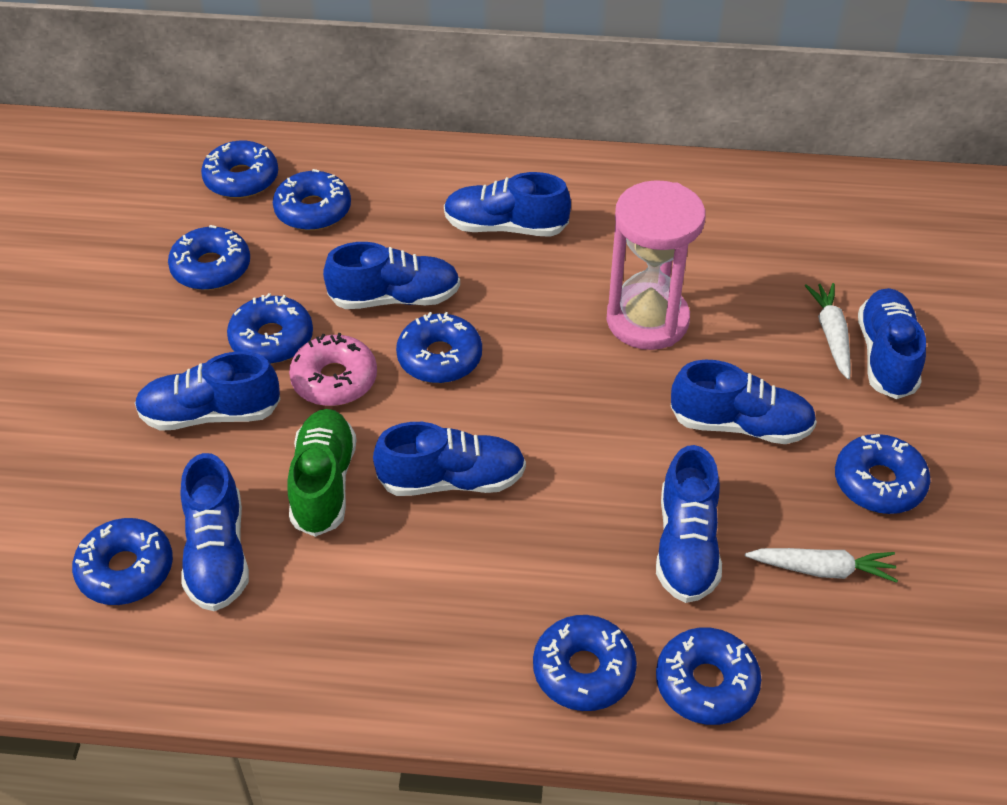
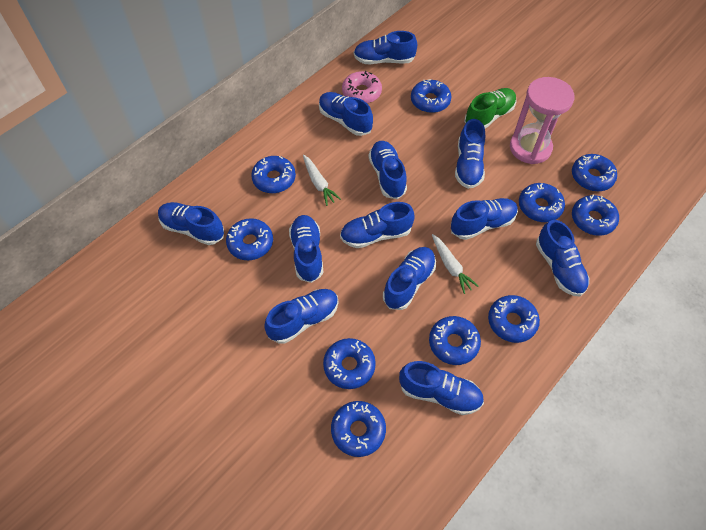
blue donut: 9 -> 10
blue shoe: 8 -> 12

